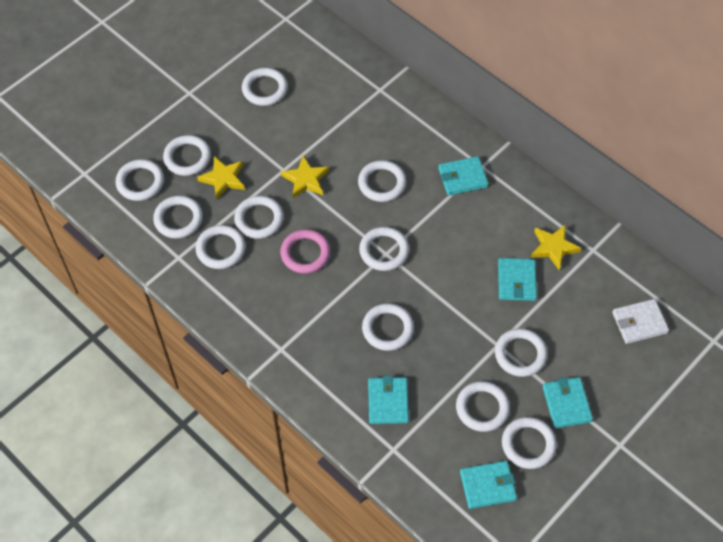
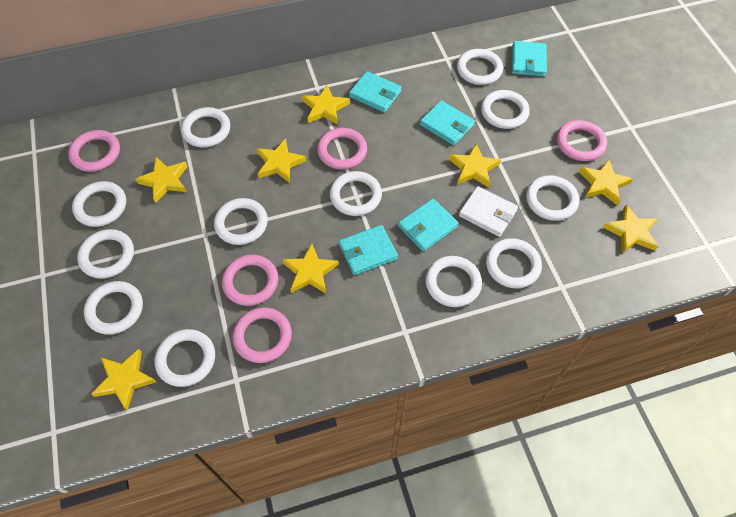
pink ring: 1 -> 5
yellow star: 3 -> 8

